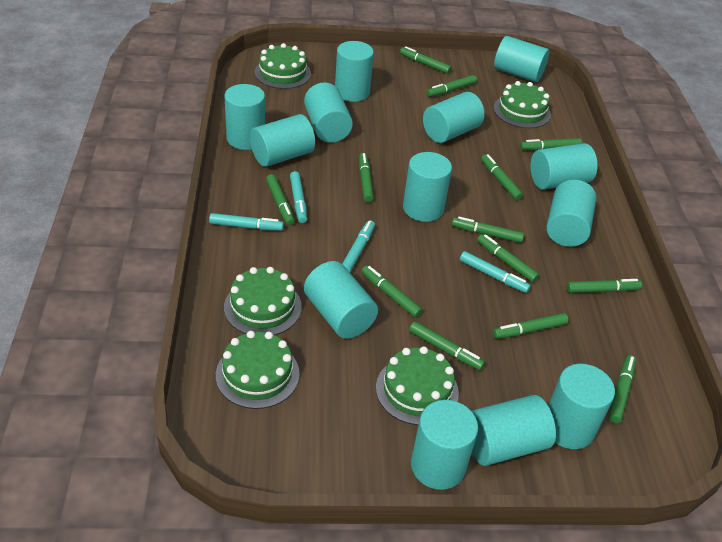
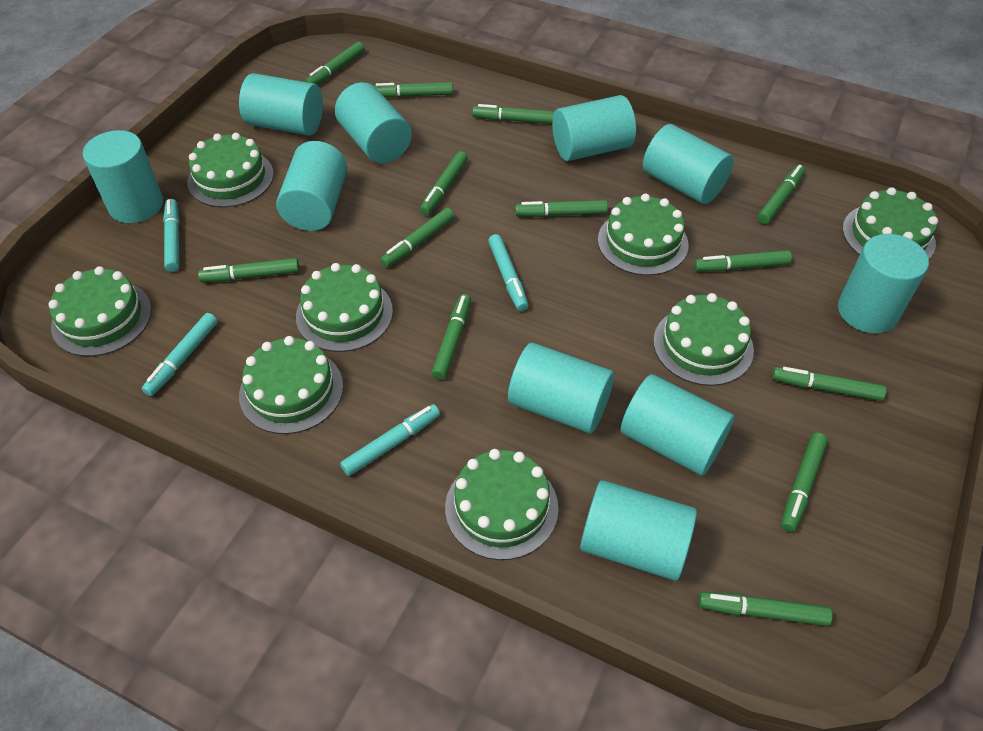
green cake: 5 -> 8
turquoise cylinder: 13 -> 10

